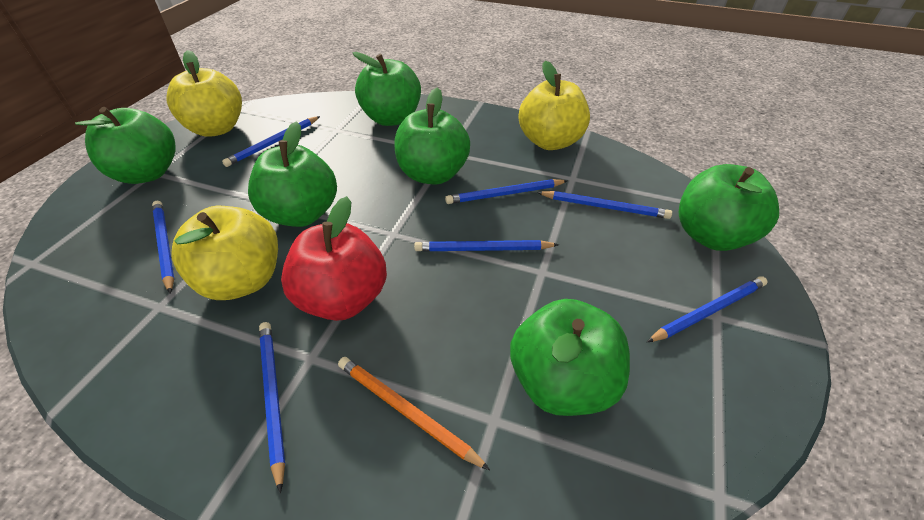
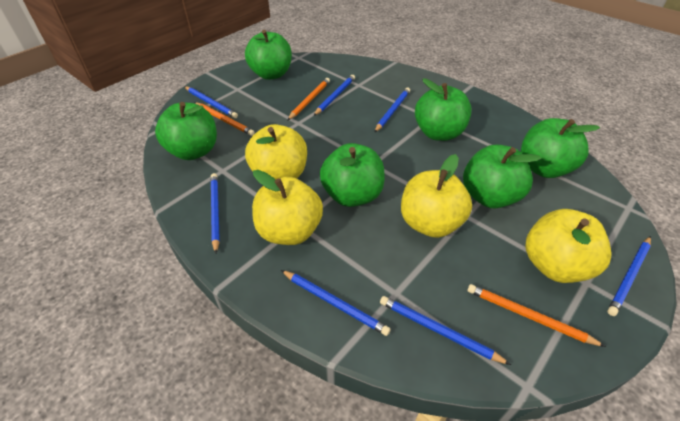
orange pencil: 1 -> 3
red apple: 1 -> 0
yellow apple: 3 -> 4

